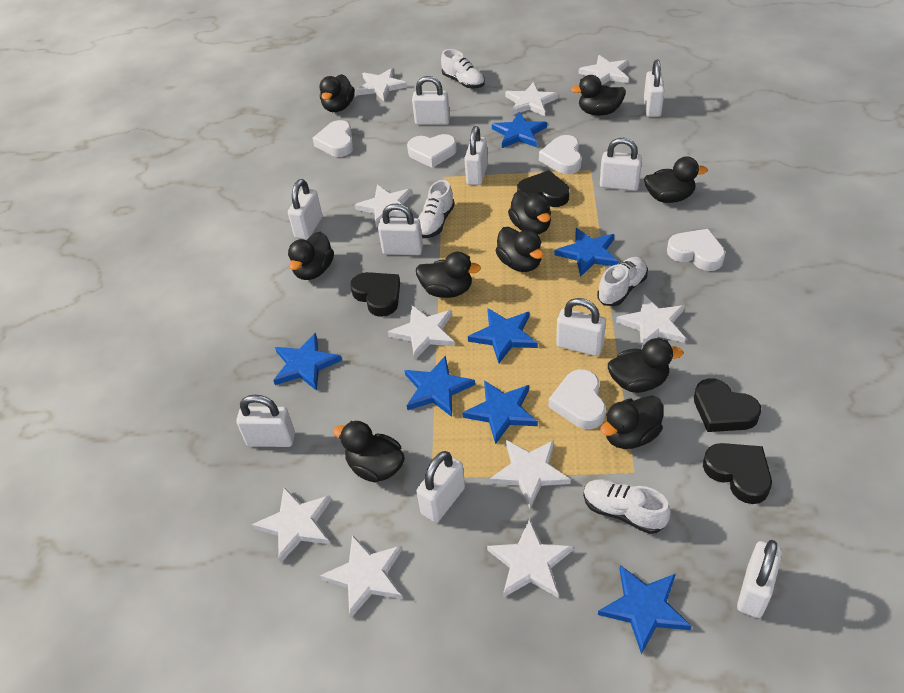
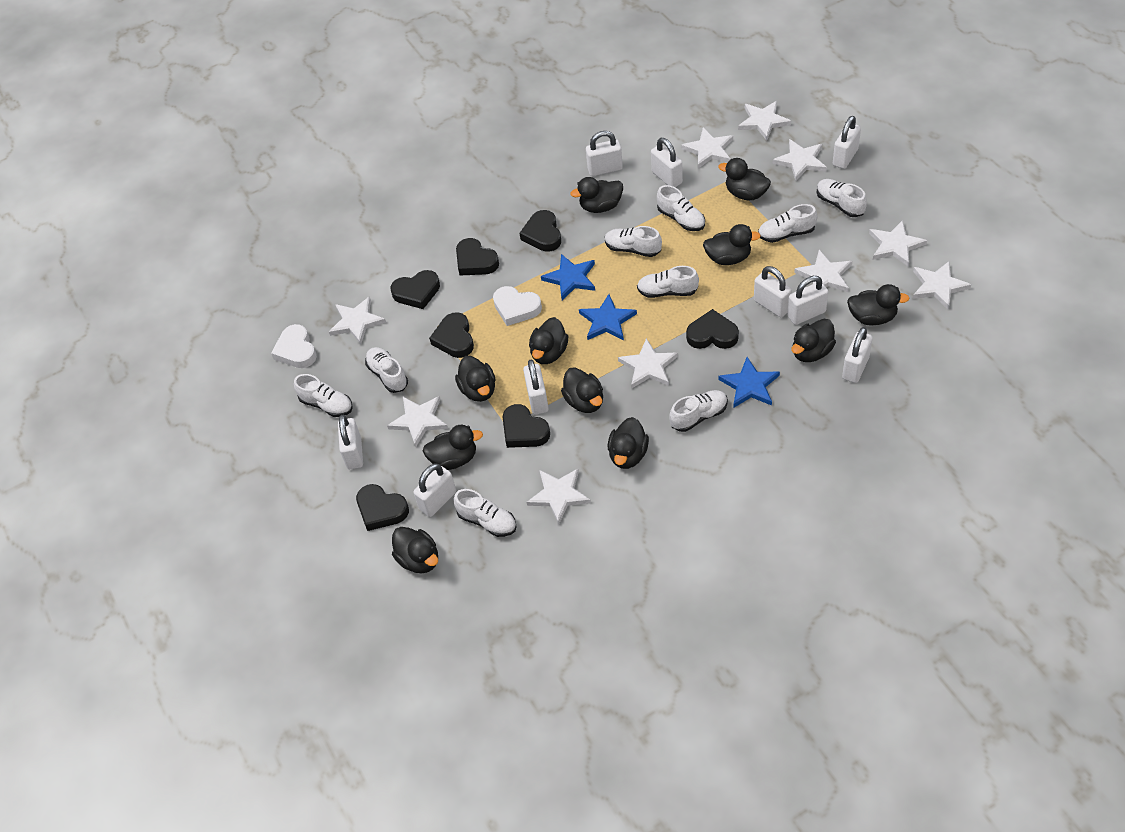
black duck: 10 -> 11
black heart: 4 -> 7
blue star: 7 -> 3
white heart: 5 -> 2
white padlock: 10 -> 9
white shoe: 4 -> 9

